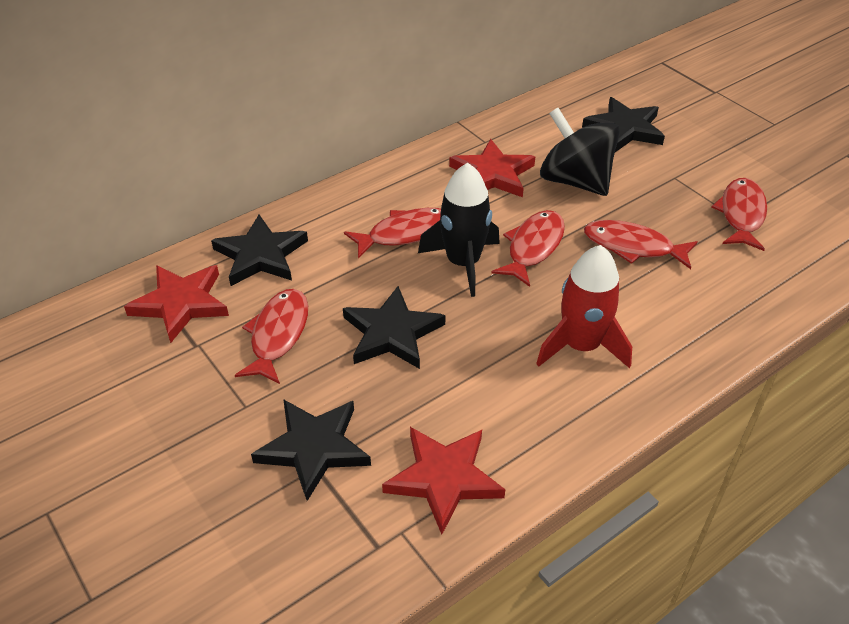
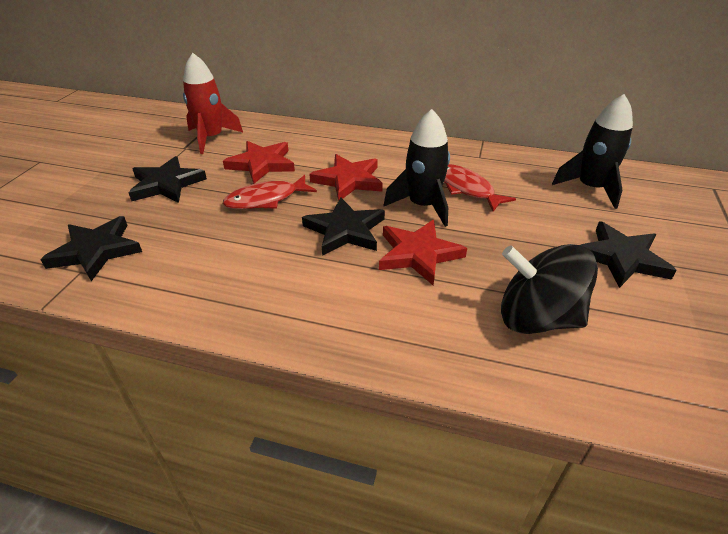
black rocket: 1 -> 2
red fish: 5 -> 2

